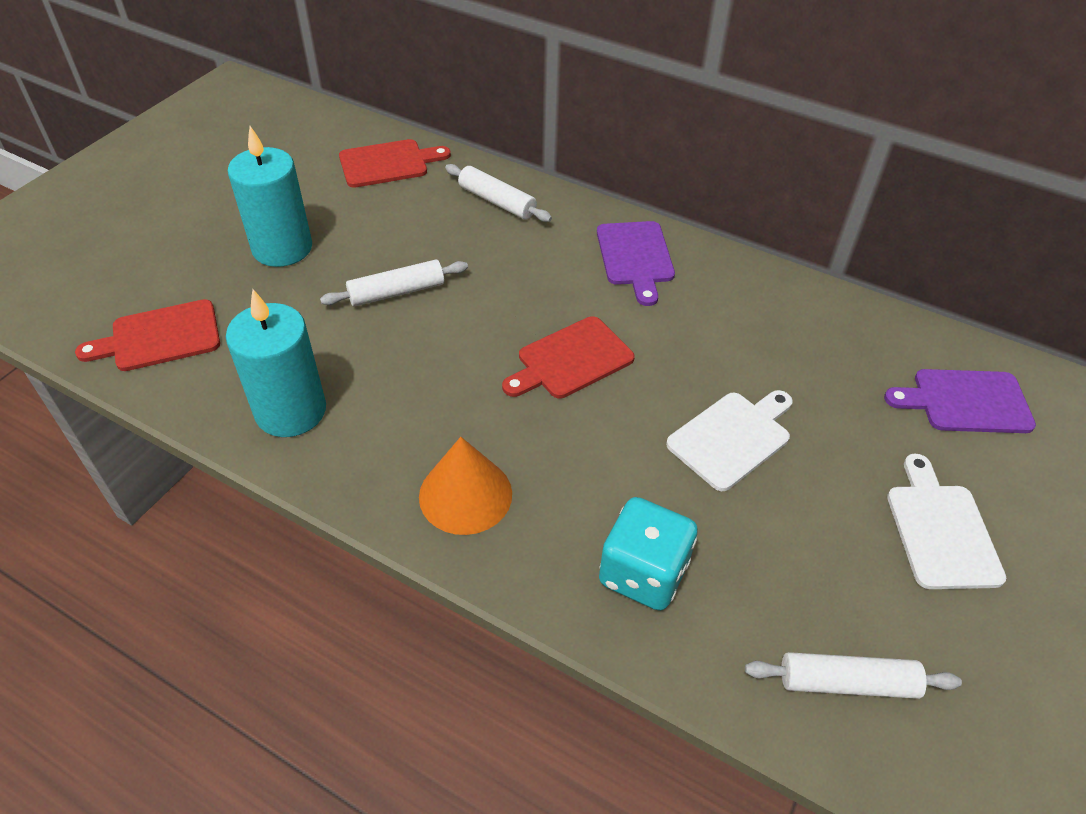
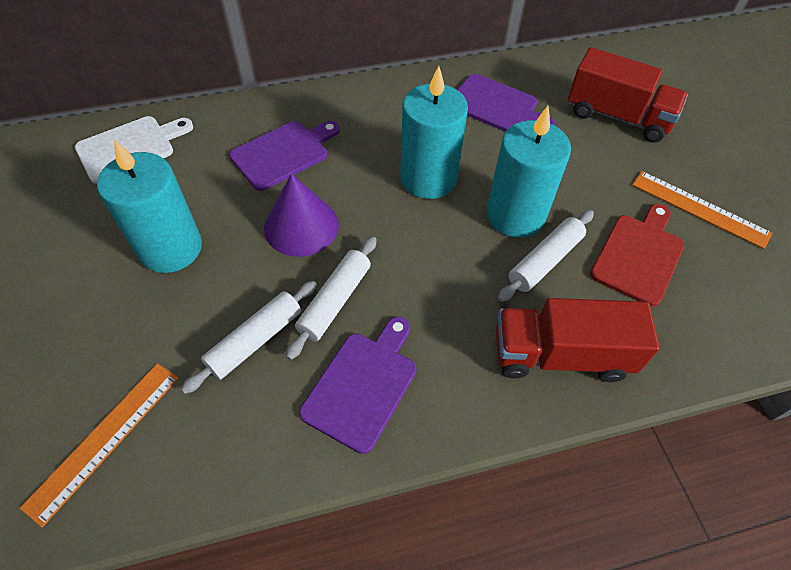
orange cone: 1 -> 0
orange ruler: 0 -> 2
purple cone: 0 -> 1
purple cutting board: 2 -> 3
red cutting board: 3 -> 1
red truck: 0 -> 2
turquoise candle: 2 -> 3
turquoise dice: 1 -> 0
white cutting board: 2 -> 1

